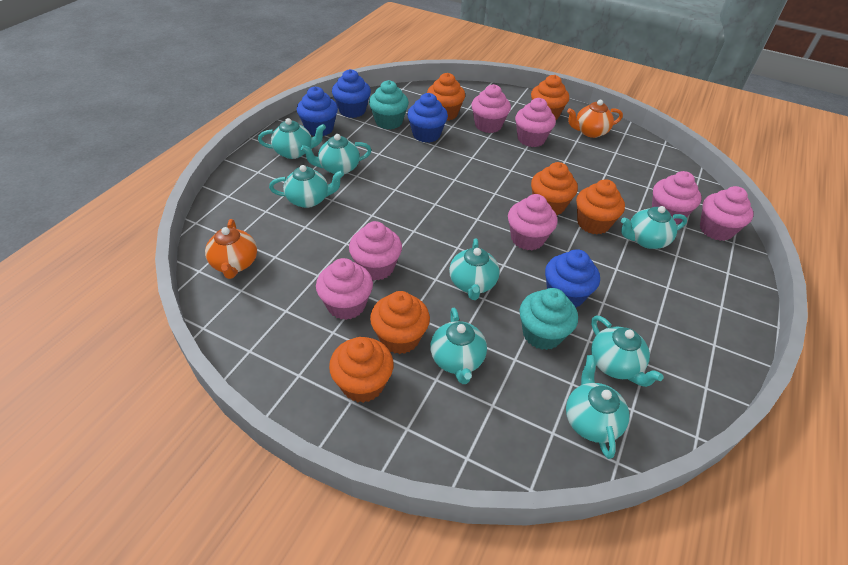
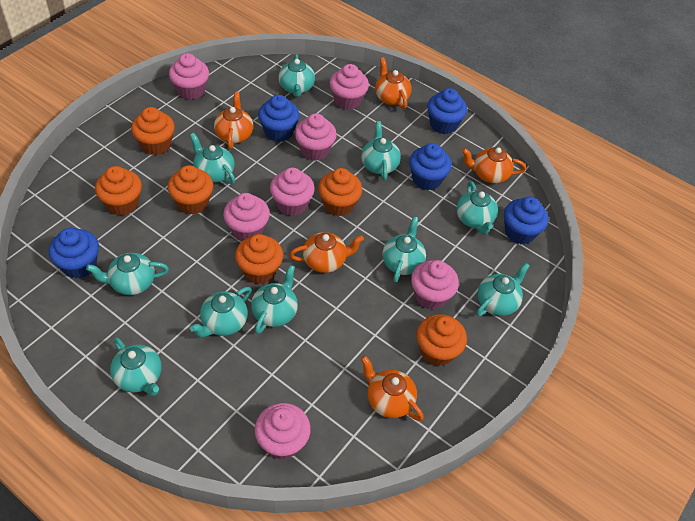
blue cupcake: 4 -> 5
orange teapot: 2 -> 5
turquoise cupcake: 2 -> 0
turquoise teapot: 8 -> 10

